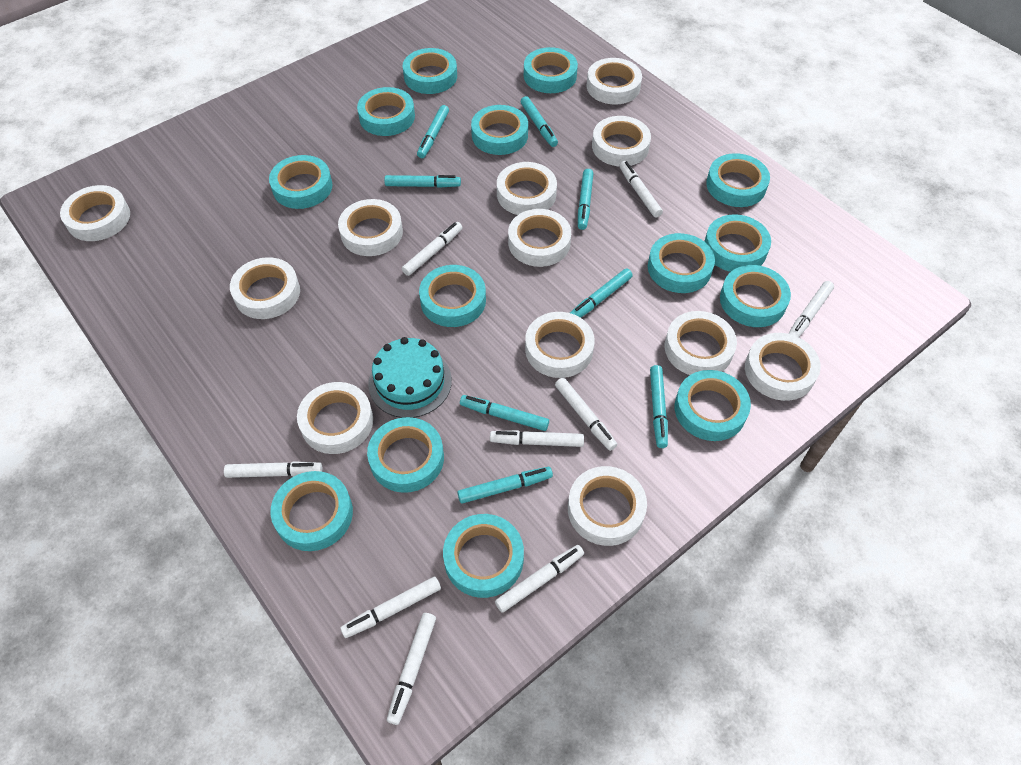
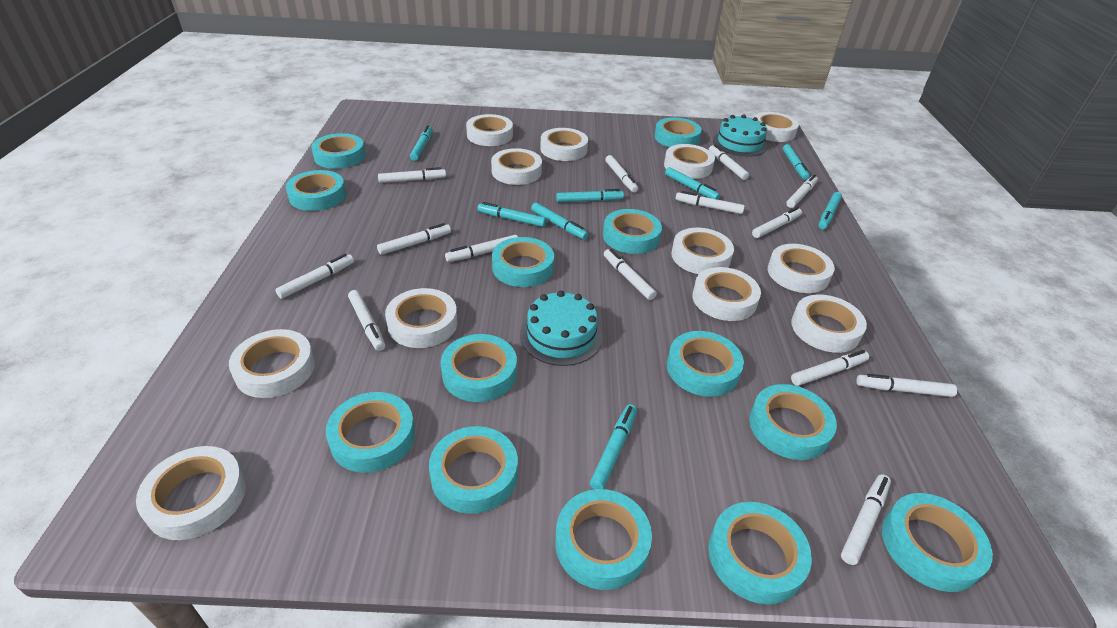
turquoise cake: 1 -> 2
turquoise tape: 14 -> 13
white marker: 9 -> 14

